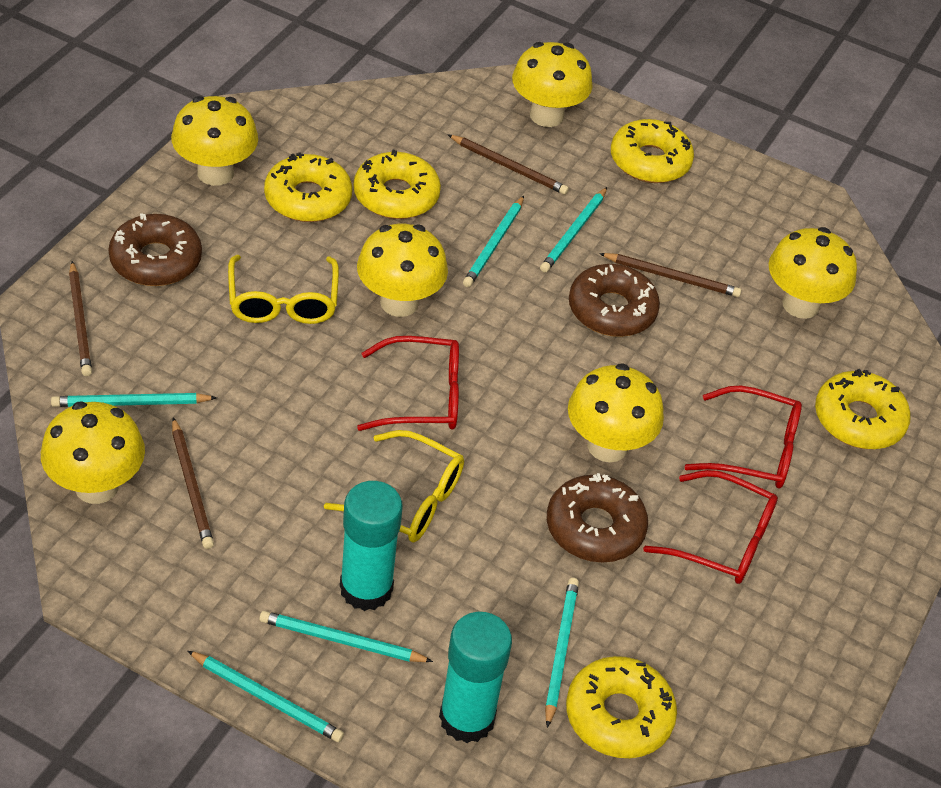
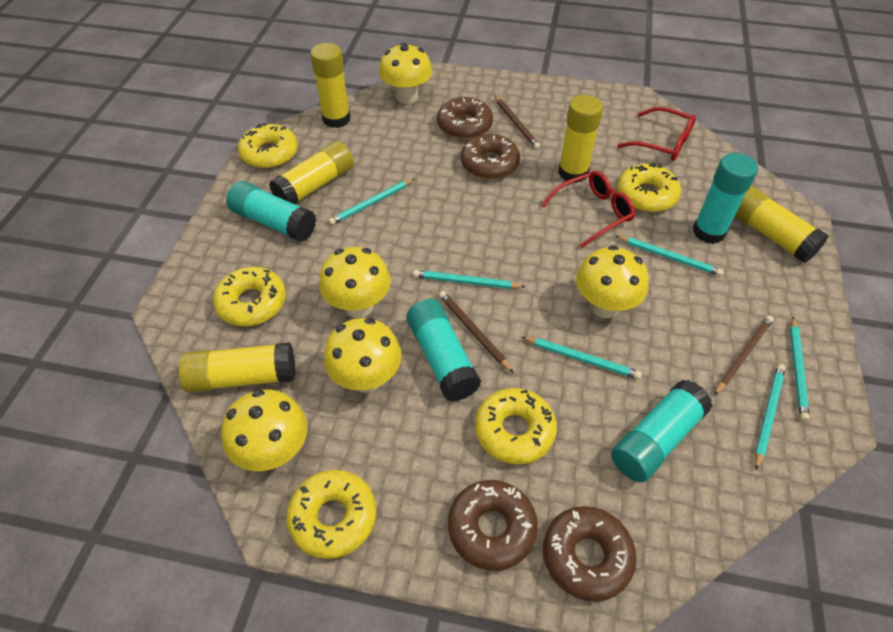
brown donut: 3 -> 4
brown pencil: 4 -> 3
red glasses: 3 -> 2
turquoise glue stick: 2 -> 4
yellow glasses: 2 -> 0
yellow glue stick: 0 -> 5
yellow mushroom: 6 -> 5

